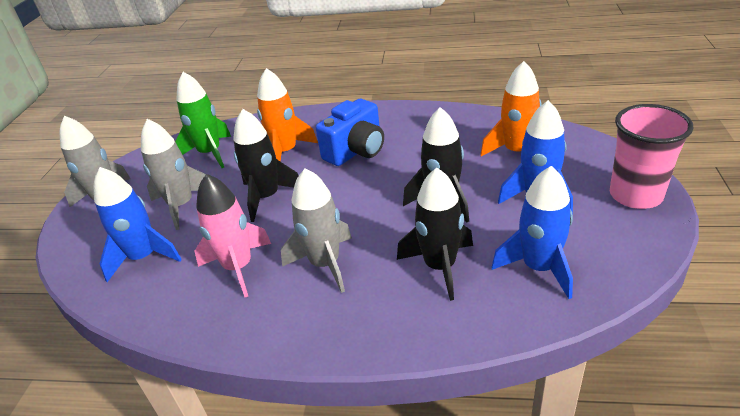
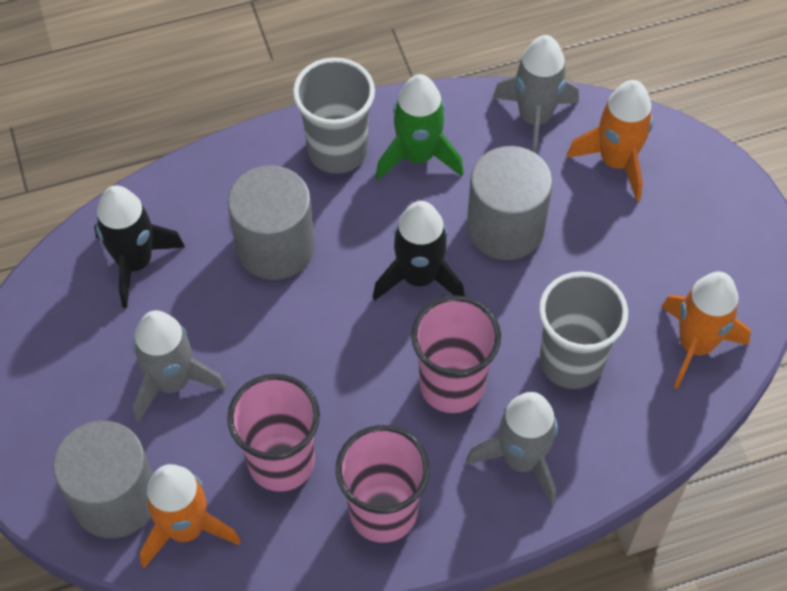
black rocket: 3 -> 2
blue camera: 1 -> 0
blue rocket: 3 -> 0
grey cup: 0 -> 2
grey cylinder: 0 -> 3
orange rocket: 2 -> 3
pink cup: 1 -> 3
pink rocket: 1 -> 0

